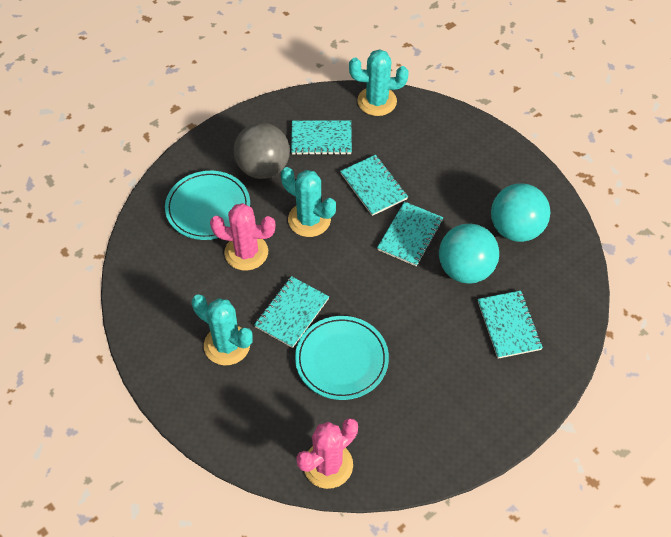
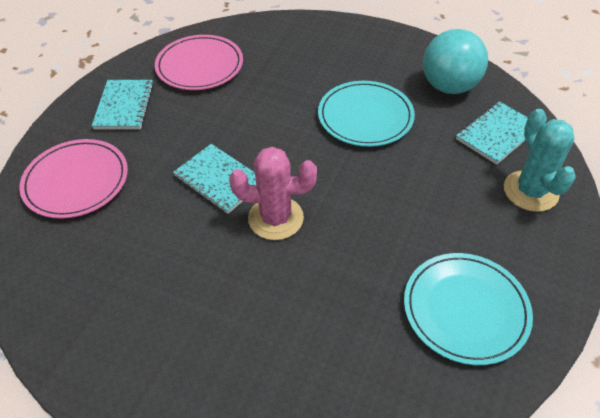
grey ball: 1 -> 0
pink cactus: 2 -> 1
pink plate: 0 -> 2
turquoise ball: 2 -> 1
turquoise cactus: 3 -> 1
turquoise notebook: 5 -> 3

